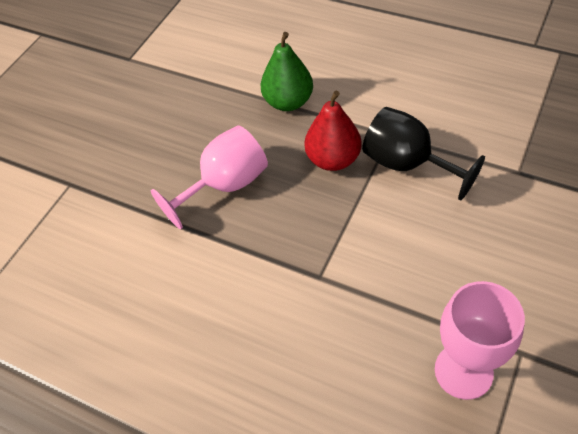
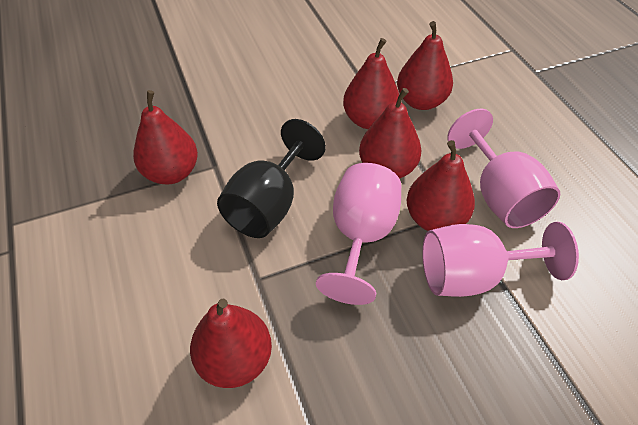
green pear: 1 -> 0
pink goblet: 2 -> 3
red pear: 1 -> 6

